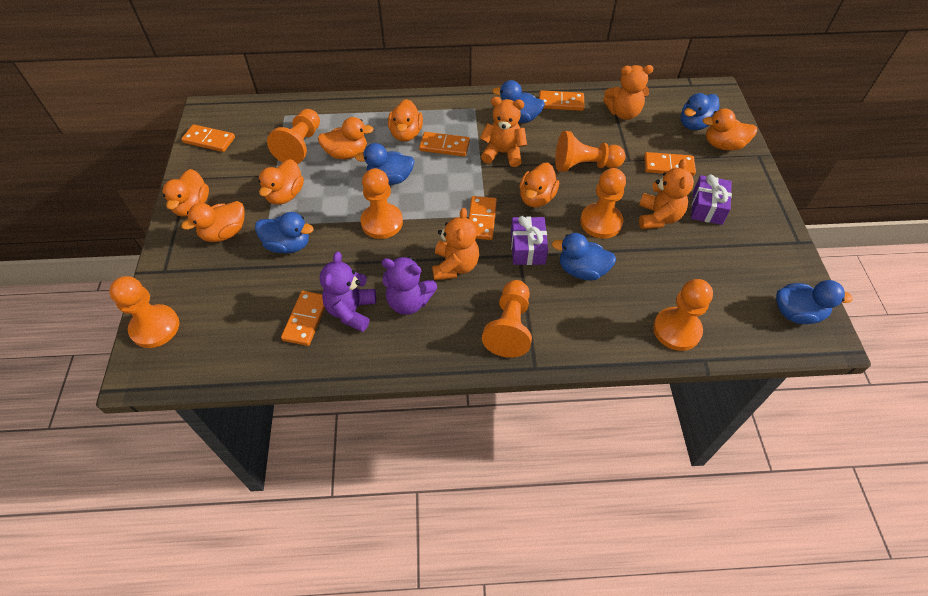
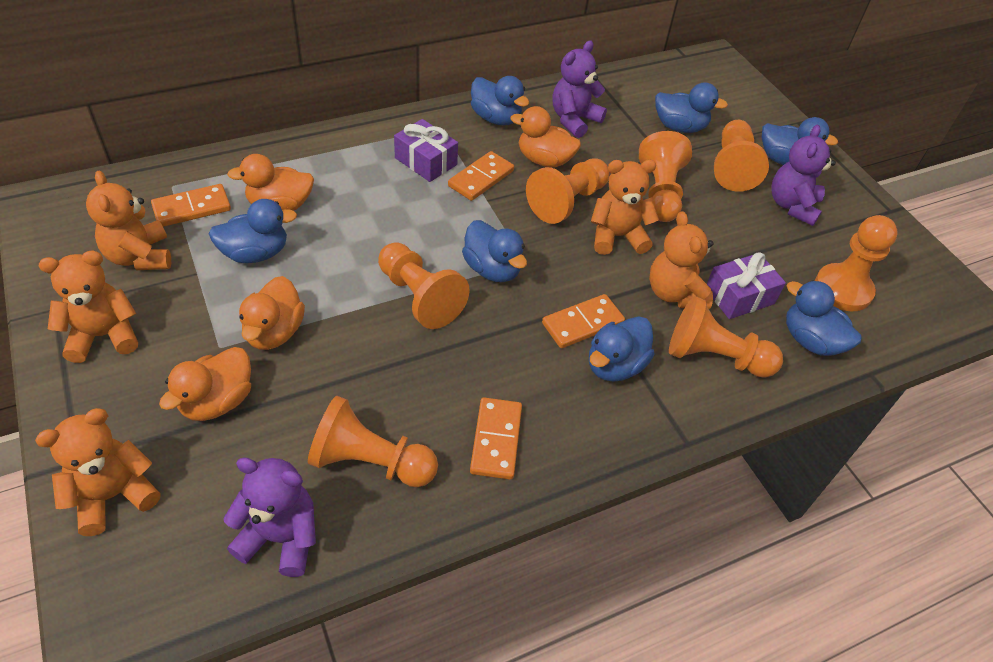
blue duck: 6 -> 7
orange domino: 6 -> 4
orange duck: 7 -> 4
orange teddy bear: 4 -> 5
purple teddy bear: 2 -> 3

